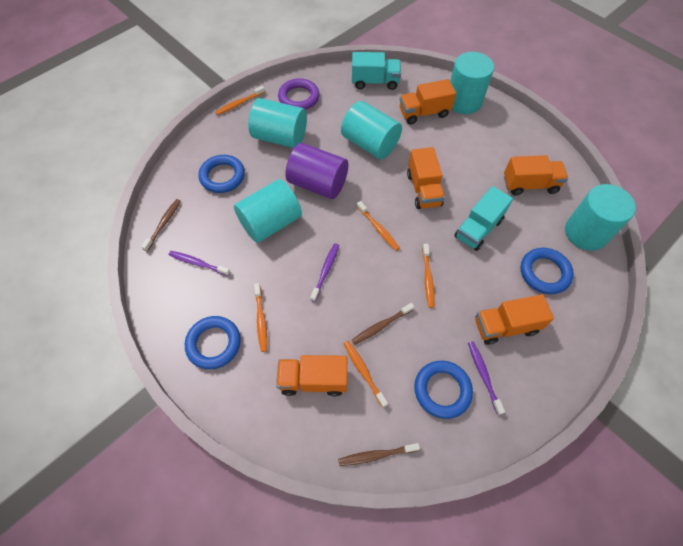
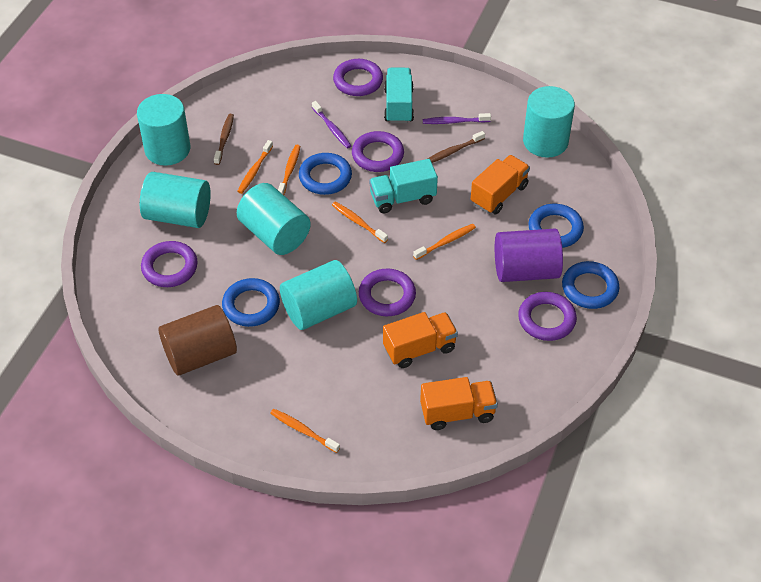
brown cylinder: 0 -> 1
brown toothbrush: 3 -> 2
orange truck: 5 -> 3
purple ring: 1 -> 5
purple toothbrush: 3 -> 2

